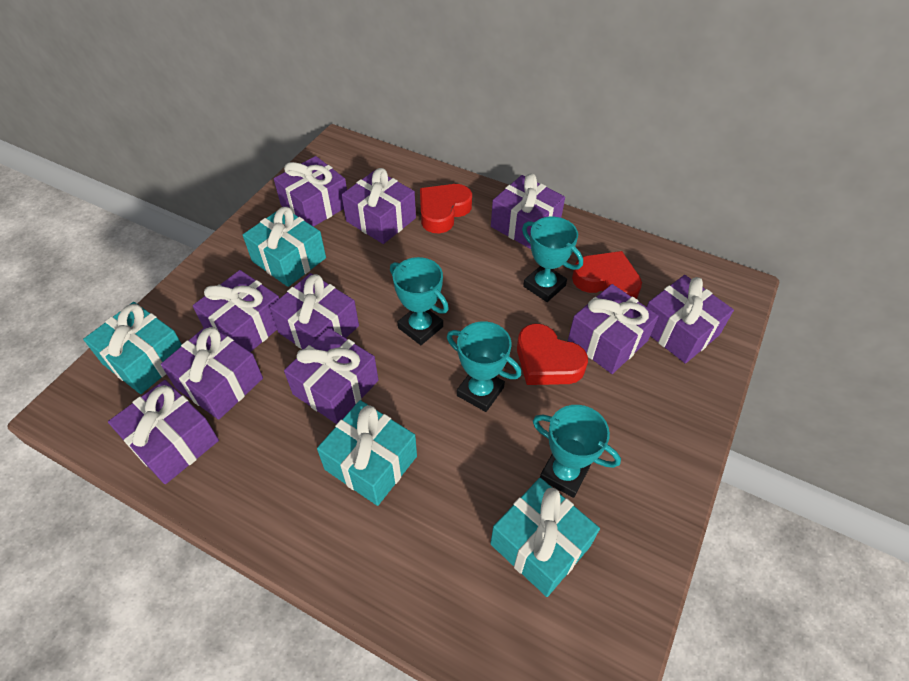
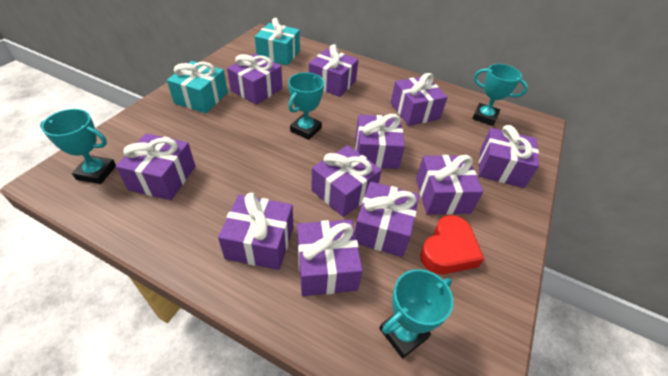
purple gift: 10 -> 11
red heart: 3 -> 1
turquoise gift: 4 -> 2

